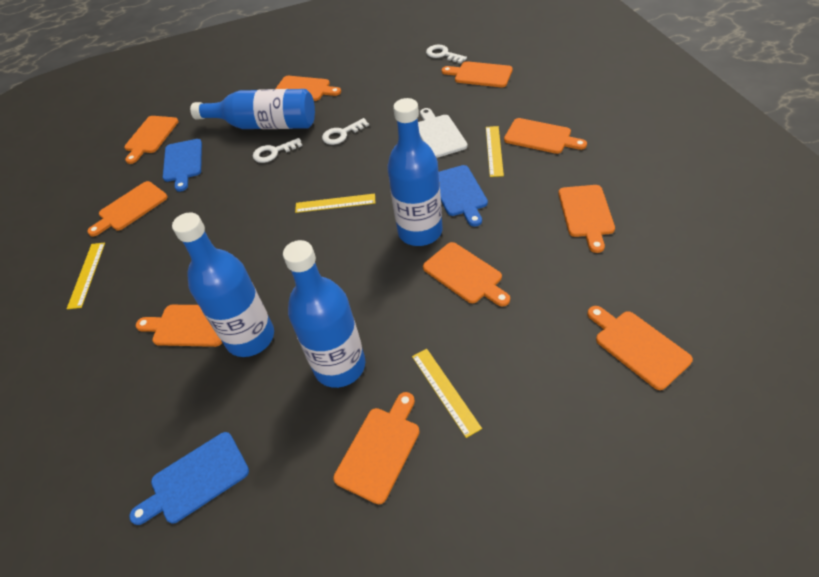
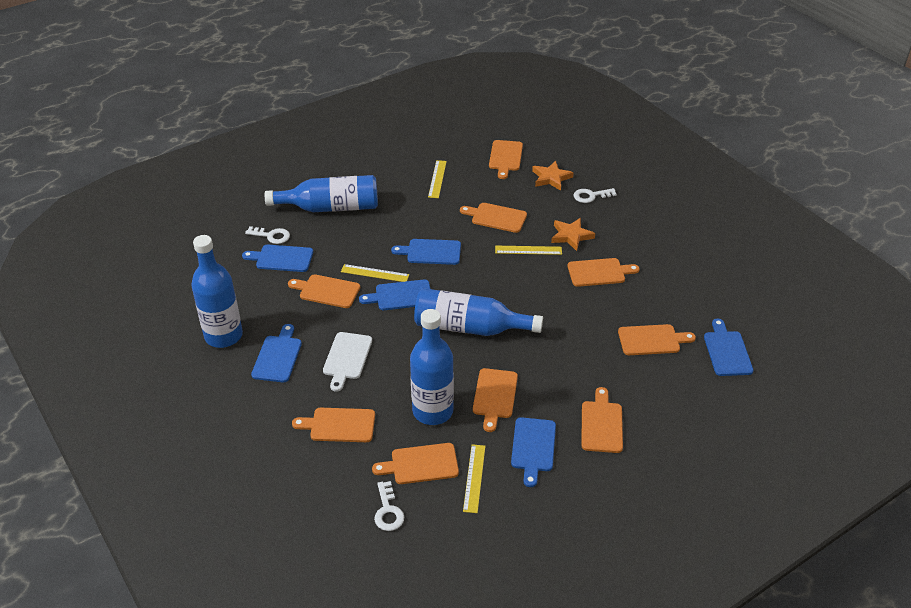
blue cutting board: 3 -> 6
orange cutting board: 10 -> 9
orange star: 0 -> 2

